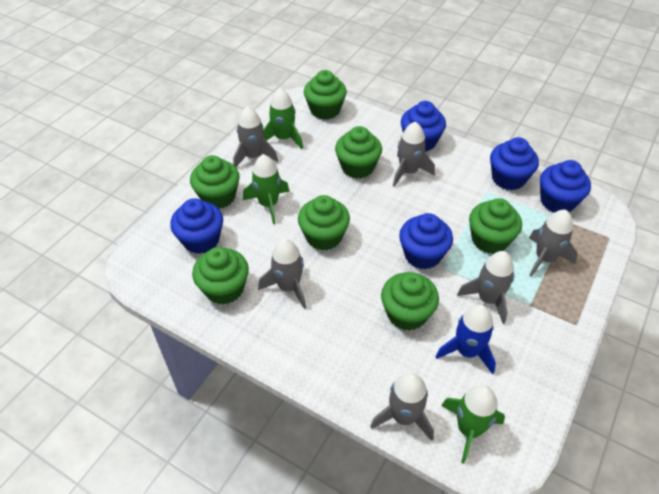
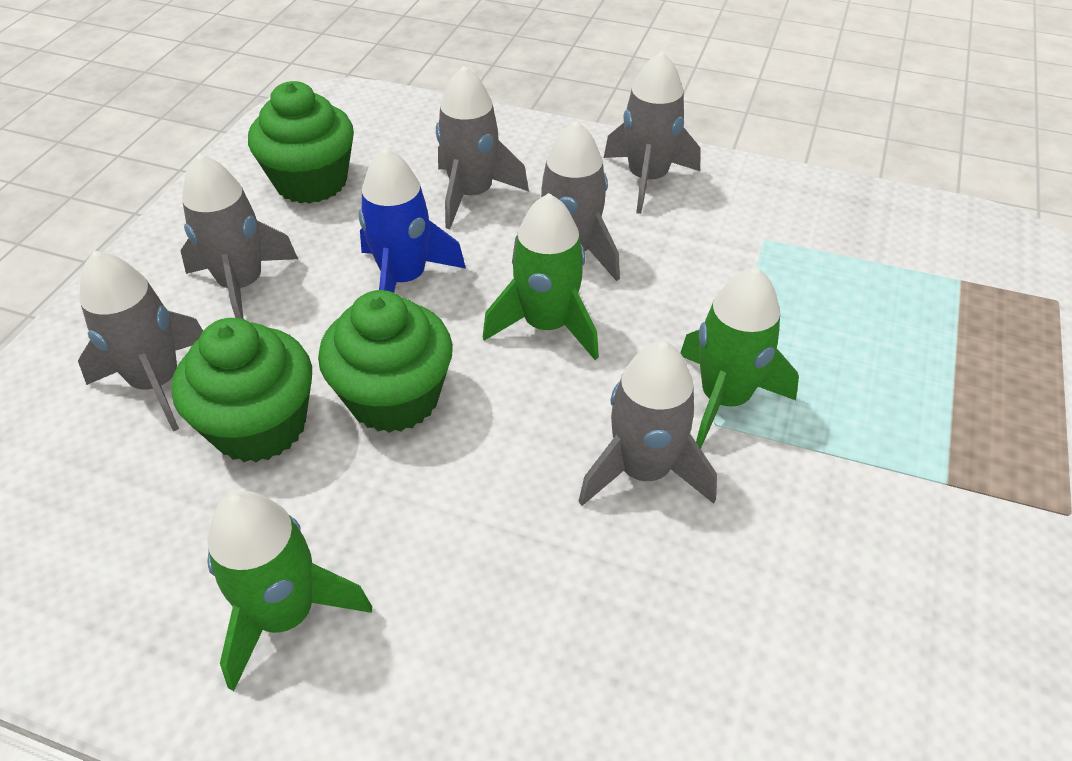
blue cupcake: 5 -> 0
green cupcake: 7 -> 3

